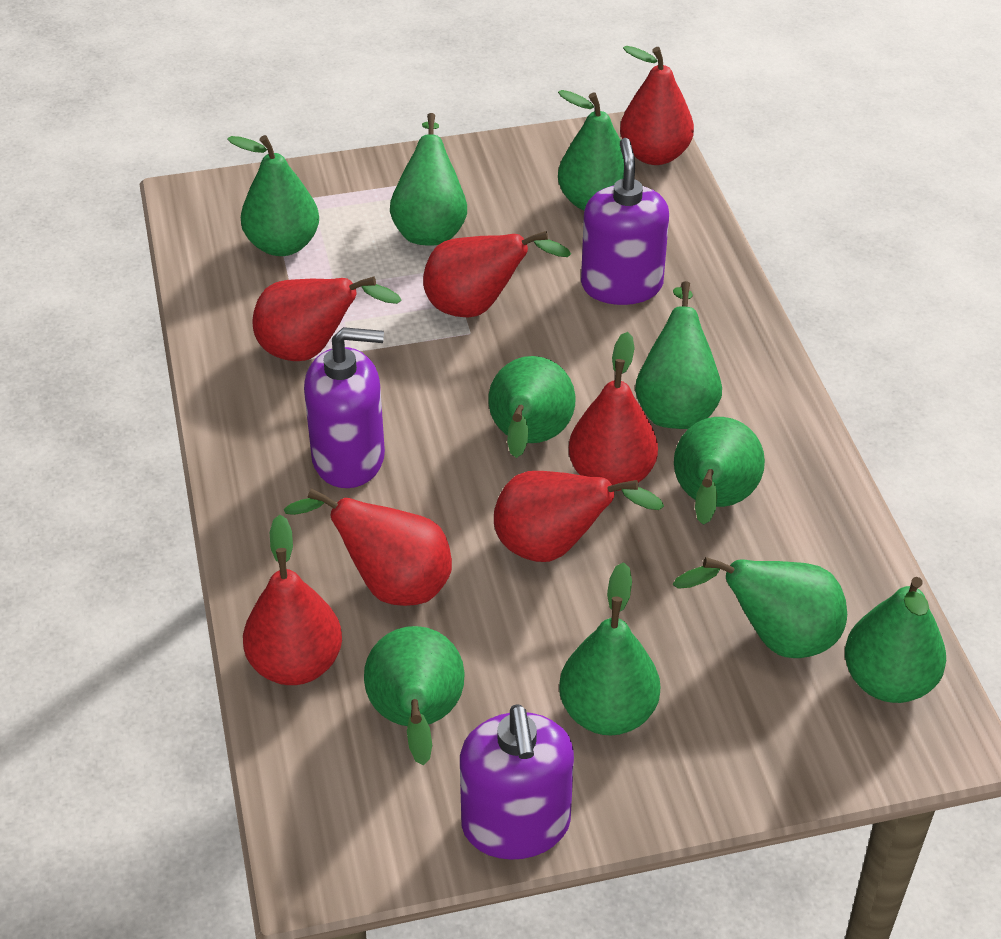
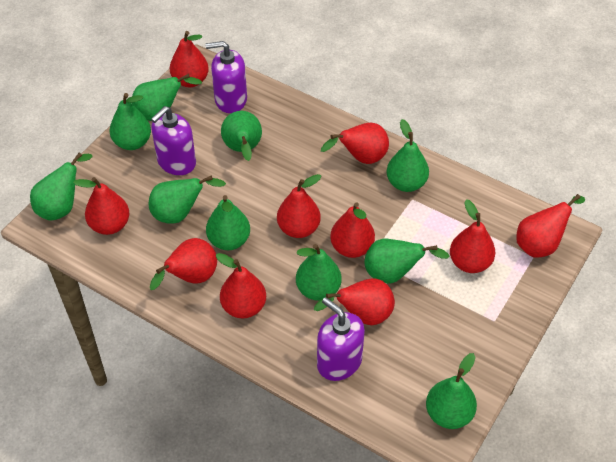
red pear: 7 -> 10

